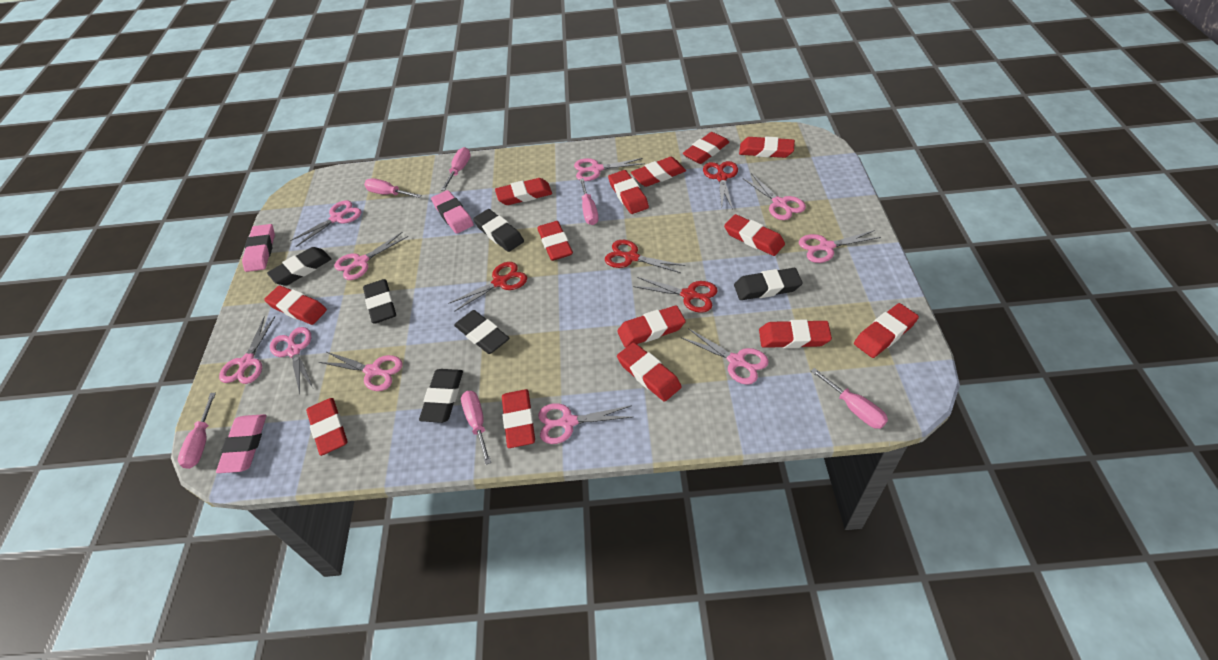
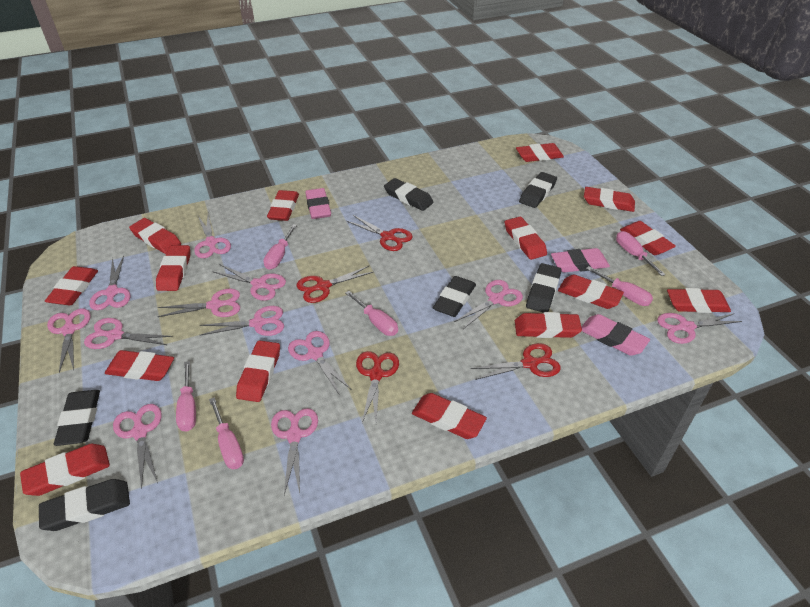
pink scissors: 10 -> 12
red eraser: 14 -> 15

